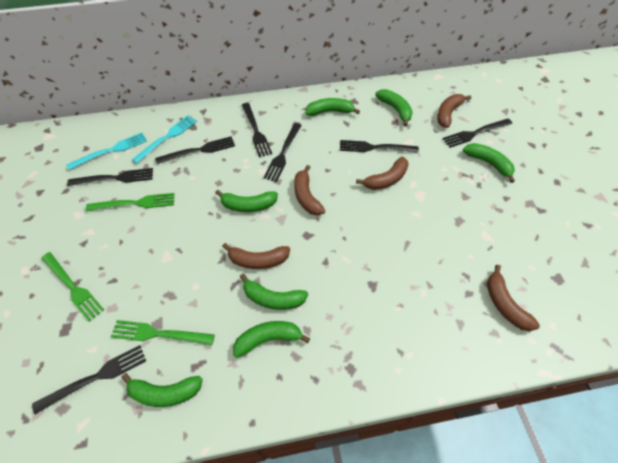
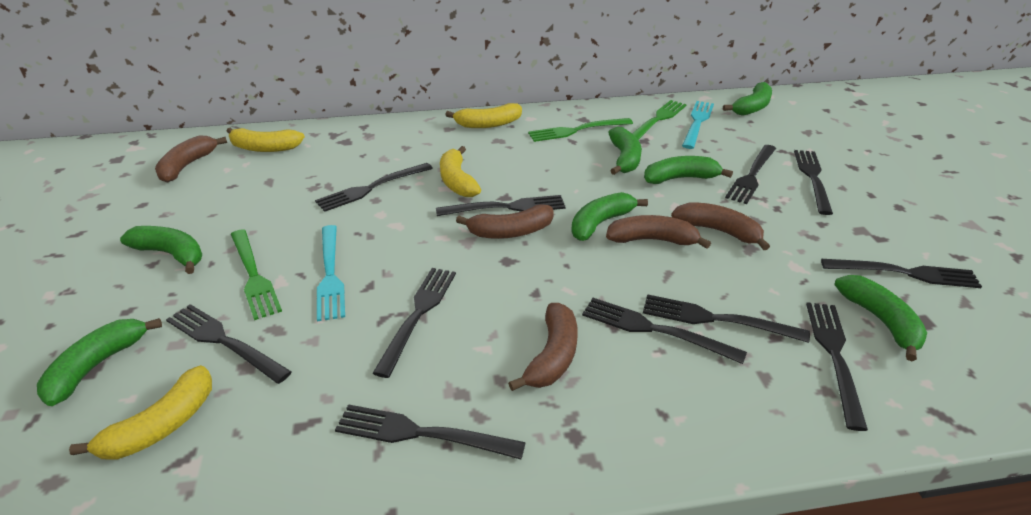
black fork: 7 -> 11
yellow banana: 0 -> 4

